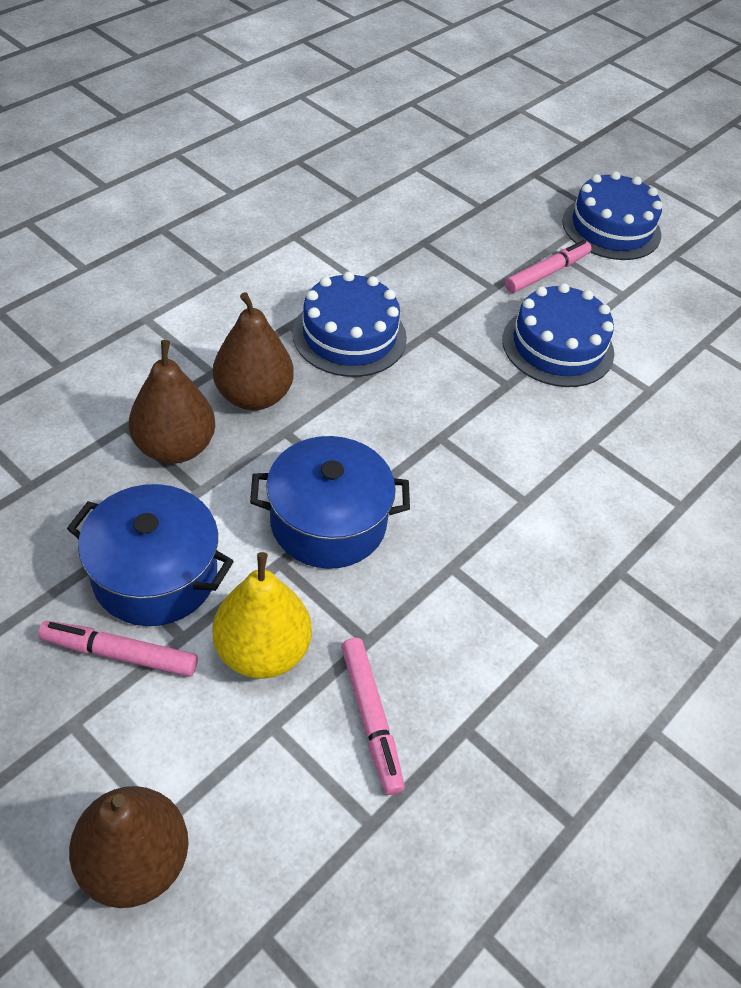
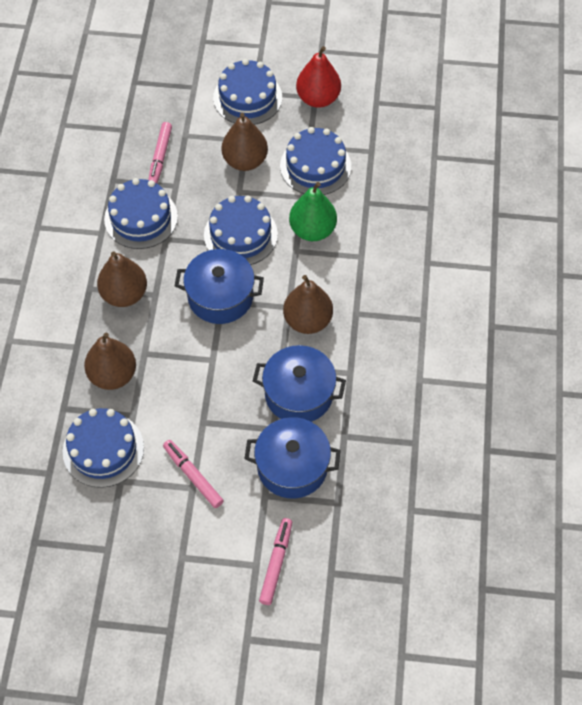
blue cake: 3 -> 5
blue pot: 2 -> 3
brown pear: 3 -> 4
green pear: 0 -> 1
red pear: 0 -> 1
yellow pear: 1 -> 0

